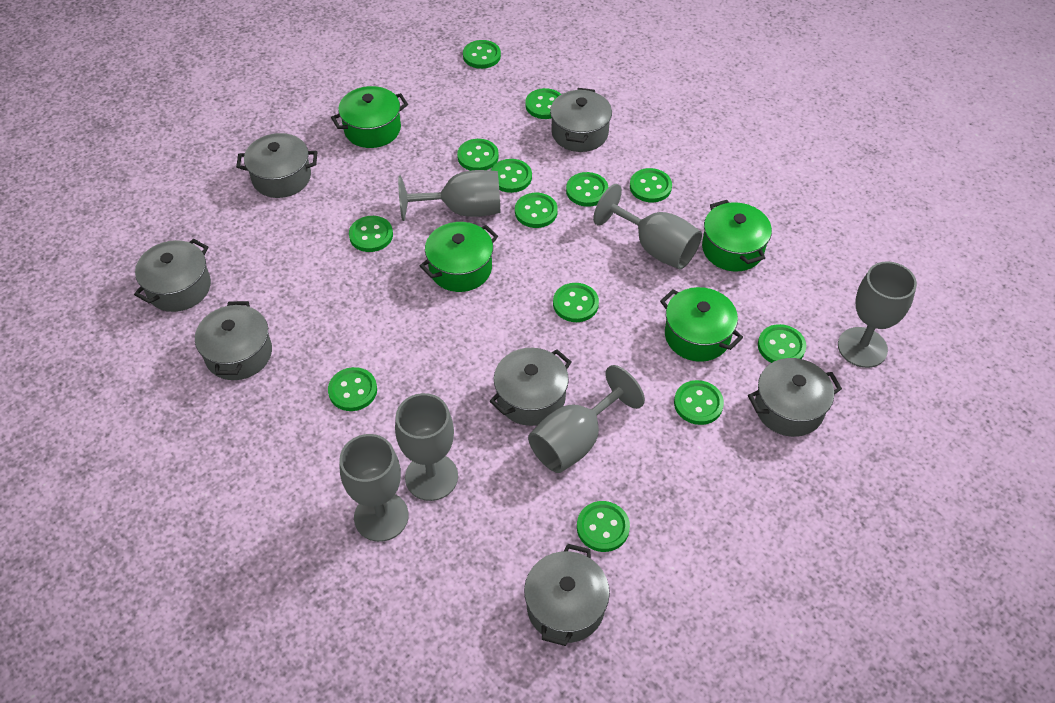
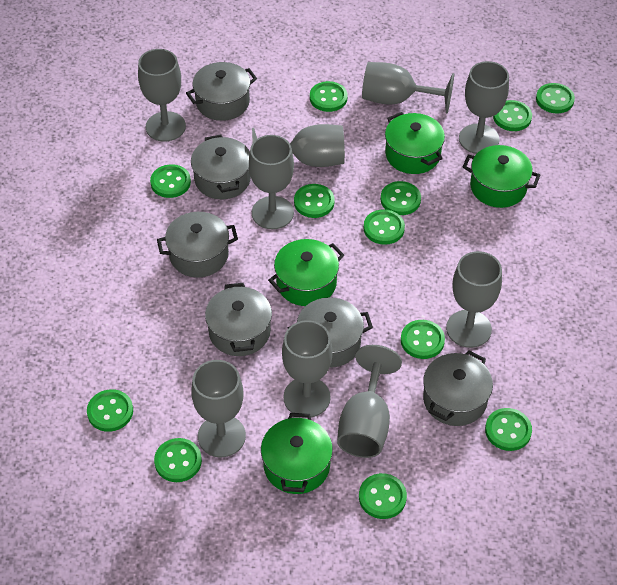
green button: 13 -> 12
grey goblet: 6 -> 9
grey pot: 7 -> 6

